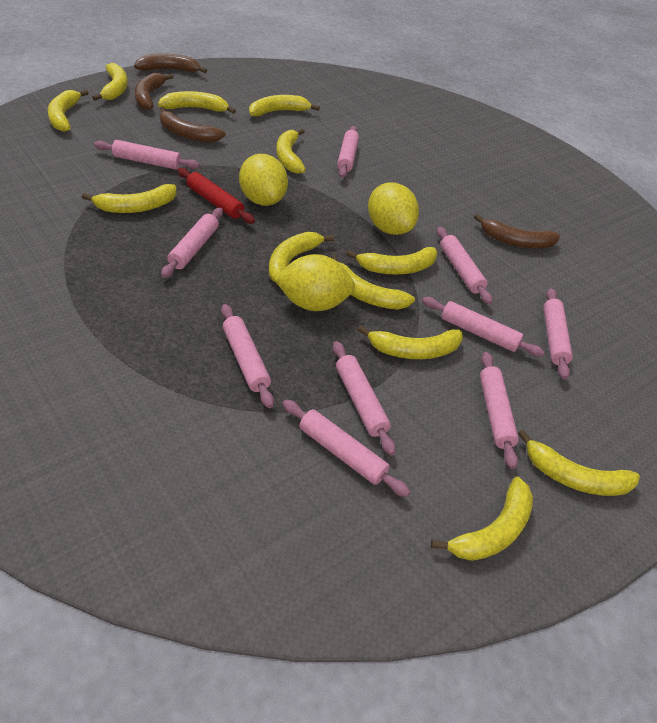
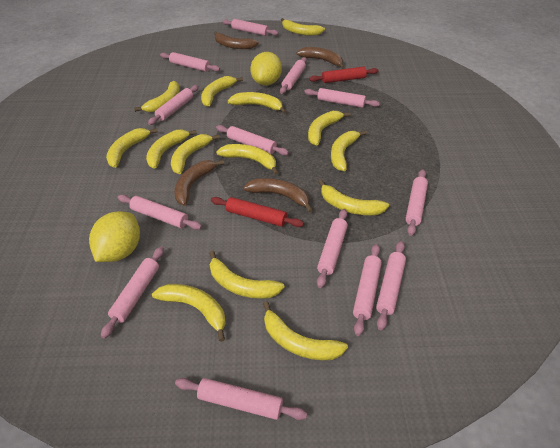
pink rolling pin: 10 -> 13
red rolling pin: 1 -> 2
yellow banana: 12 -> 14
yellow lemon: 3 -> 2

